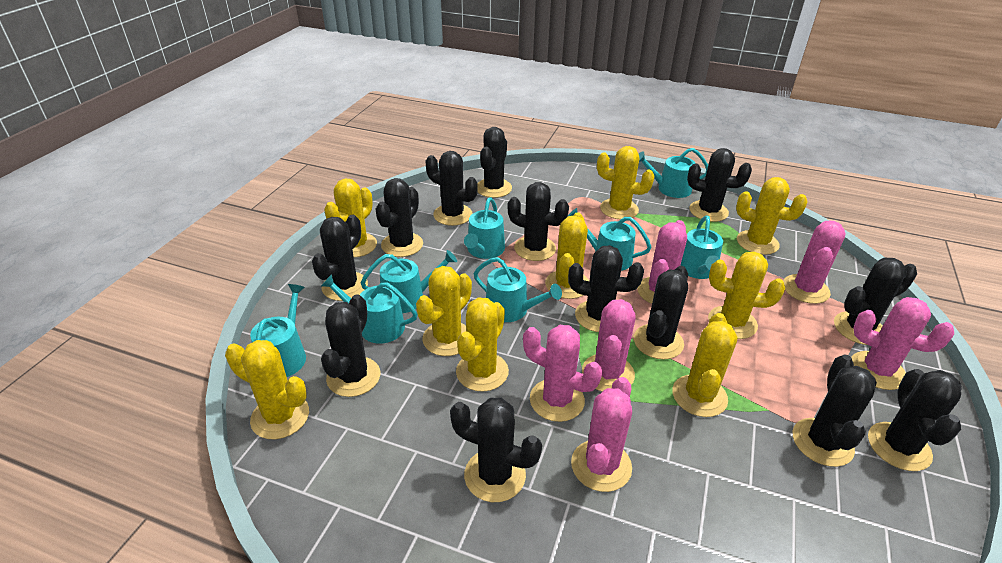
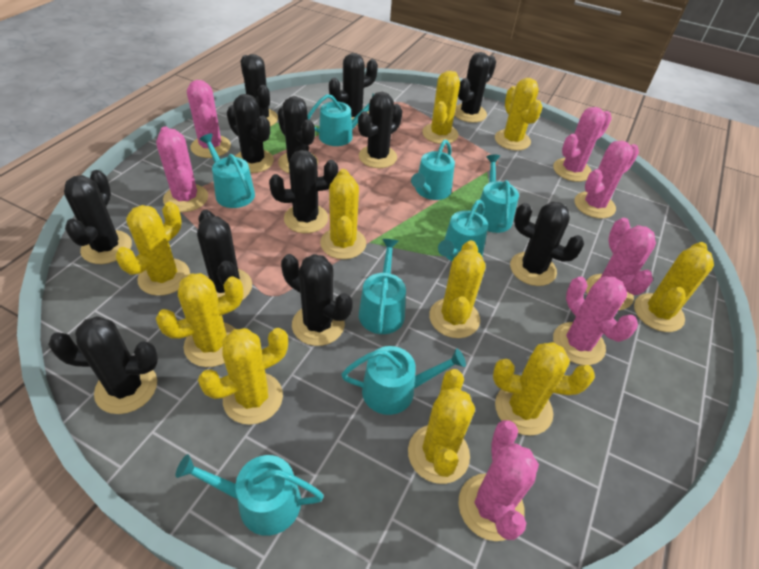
black cactus: 13 -> 12
pink cactus: 6 -> 7
yellow cactus: 9 -> 10

